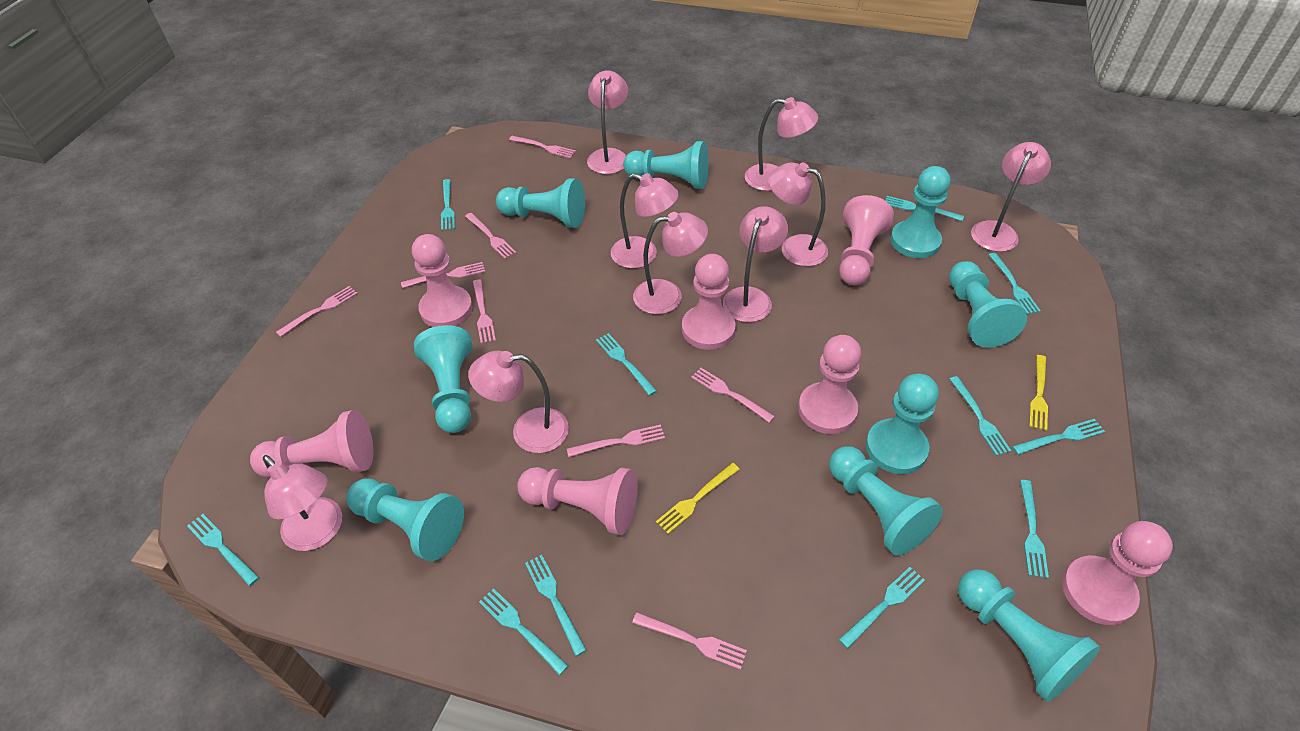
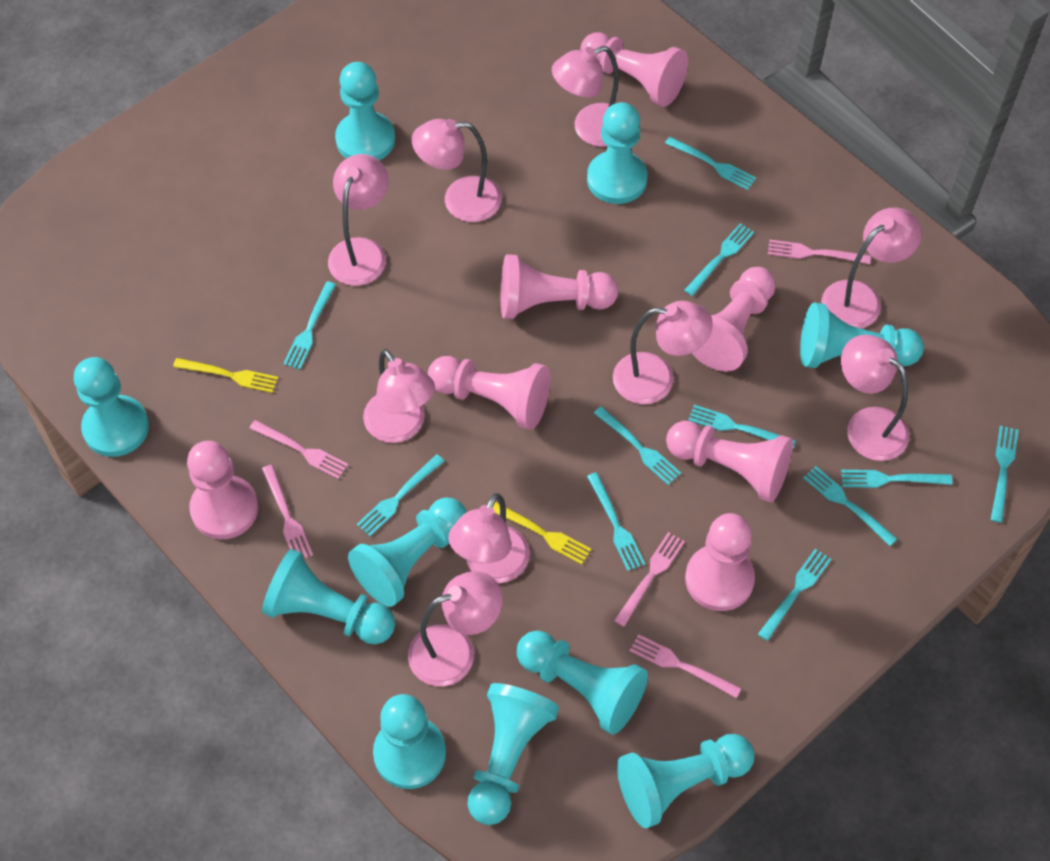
pink fork: 8 -> 5
turquoise pawn: 9 -> 10

